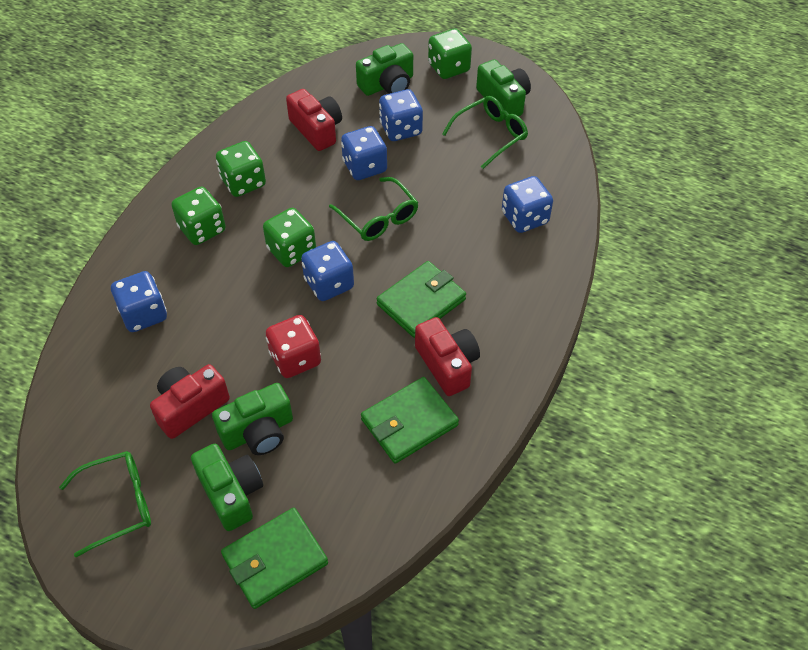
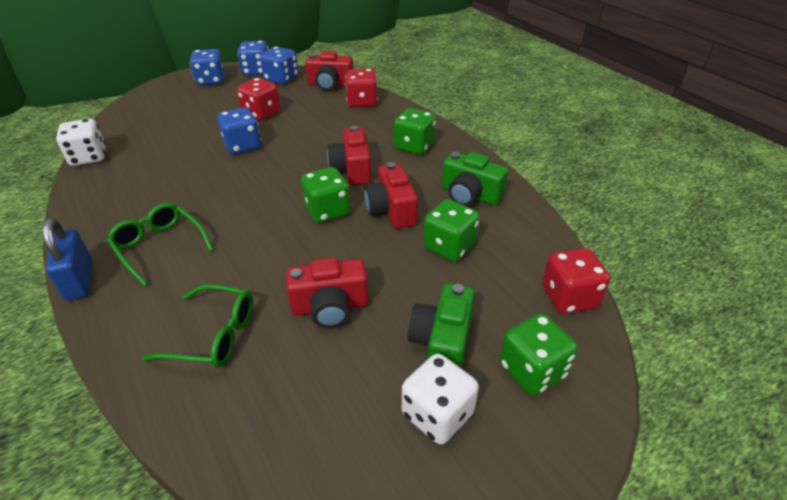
blue dice: 5 -> 4
blue padlock: 0 -> 1
green camera: 4 -> 2
green glasses: 3 -> 2
green wallet: 3 -> 0
red camera: 3 -> 4
red dice: 1 -> 3
white dice: 0 -> 2

